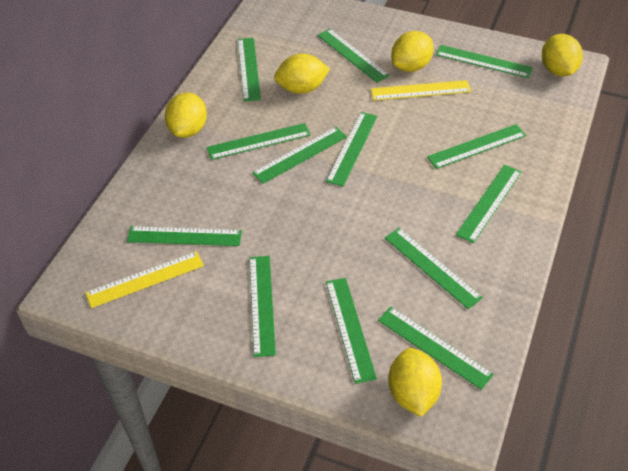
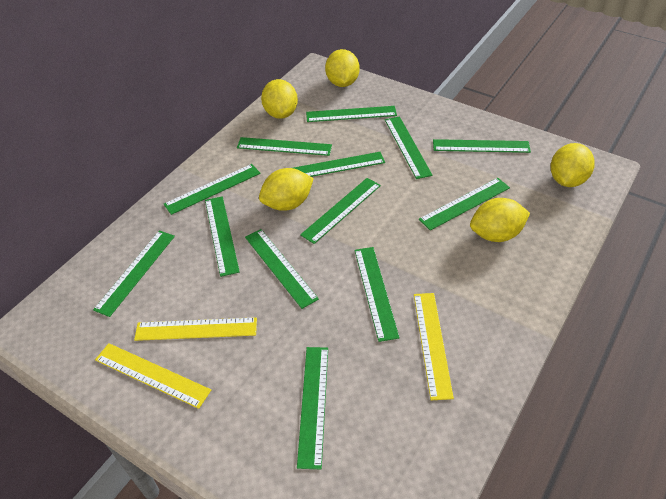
yellow ruler: 2 -> 3

